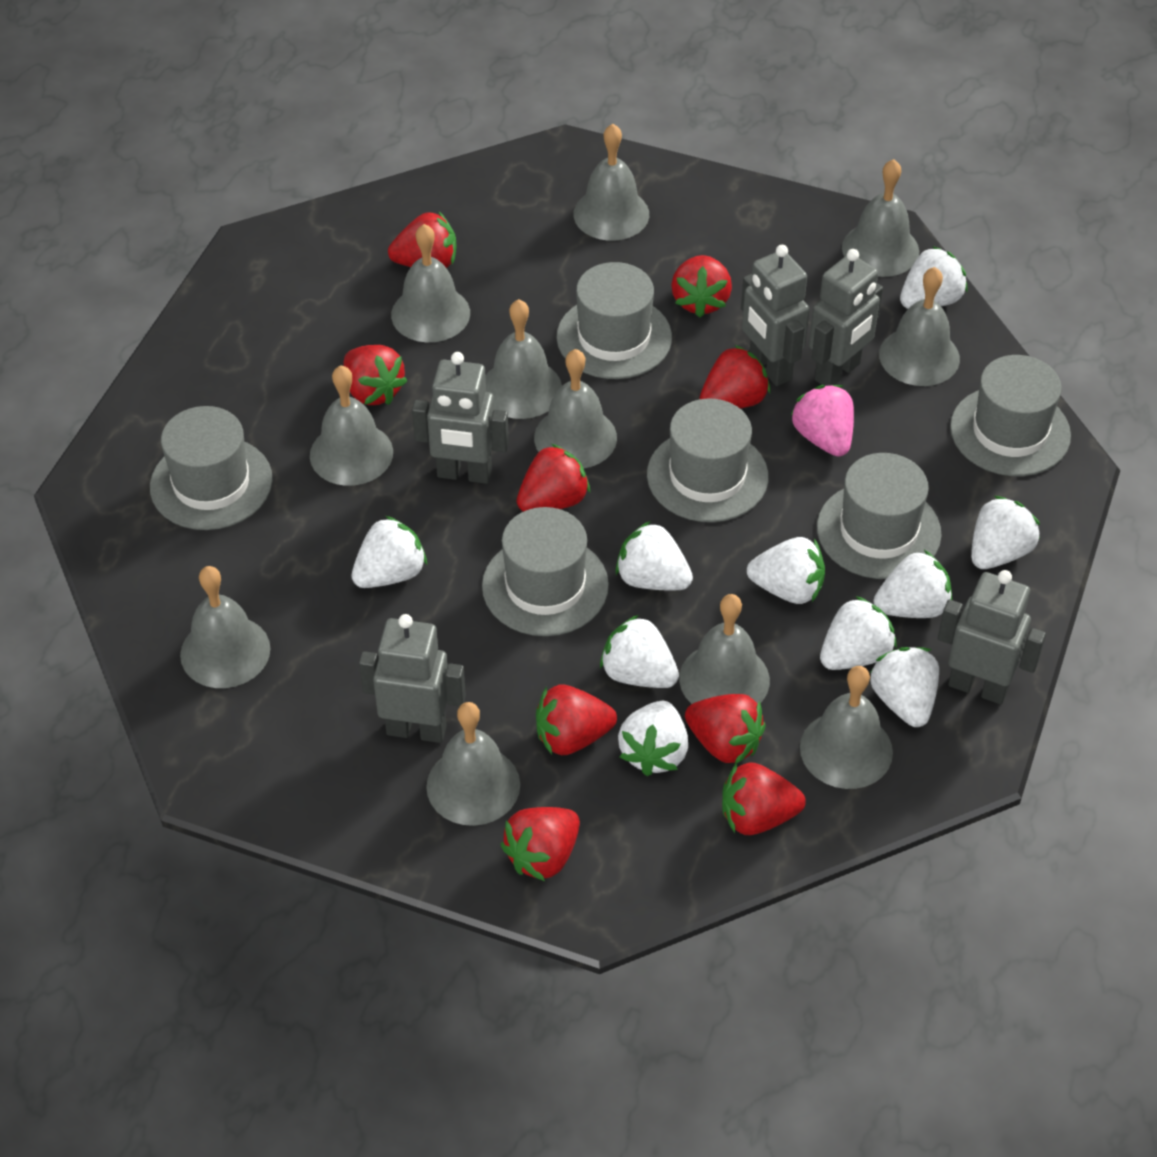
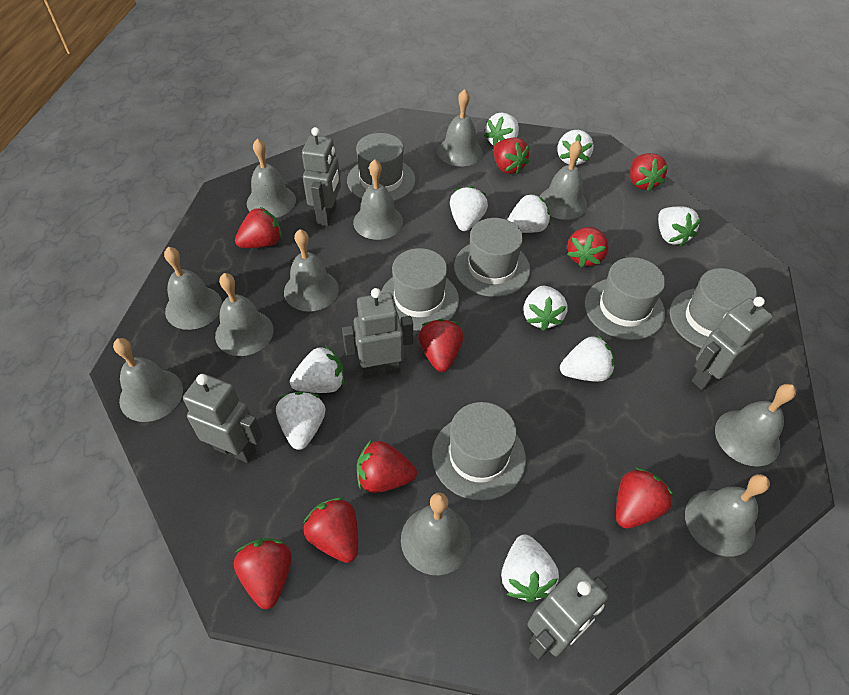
pink strawberry: 1 -> 0

